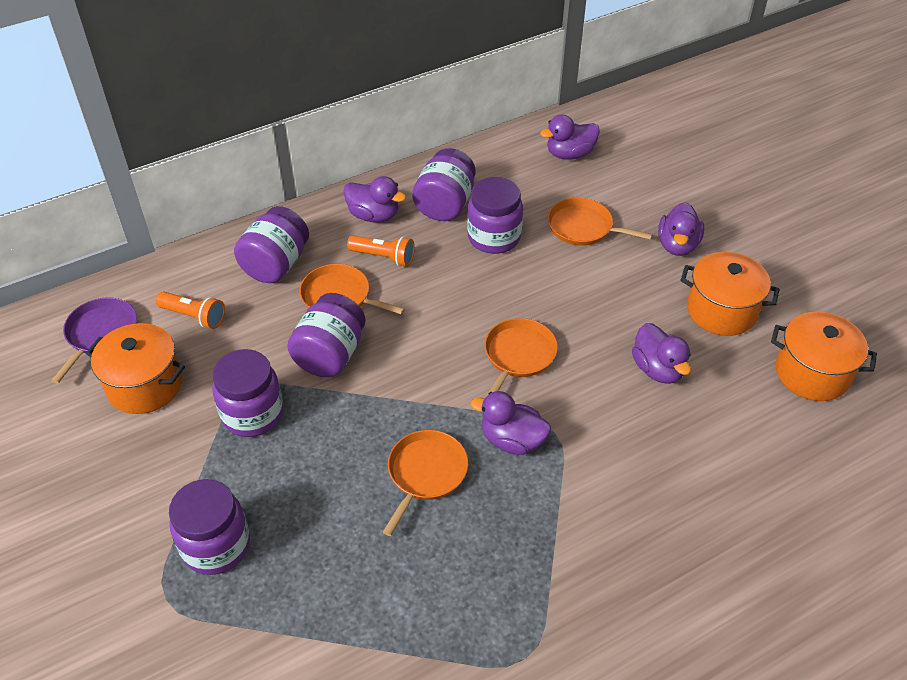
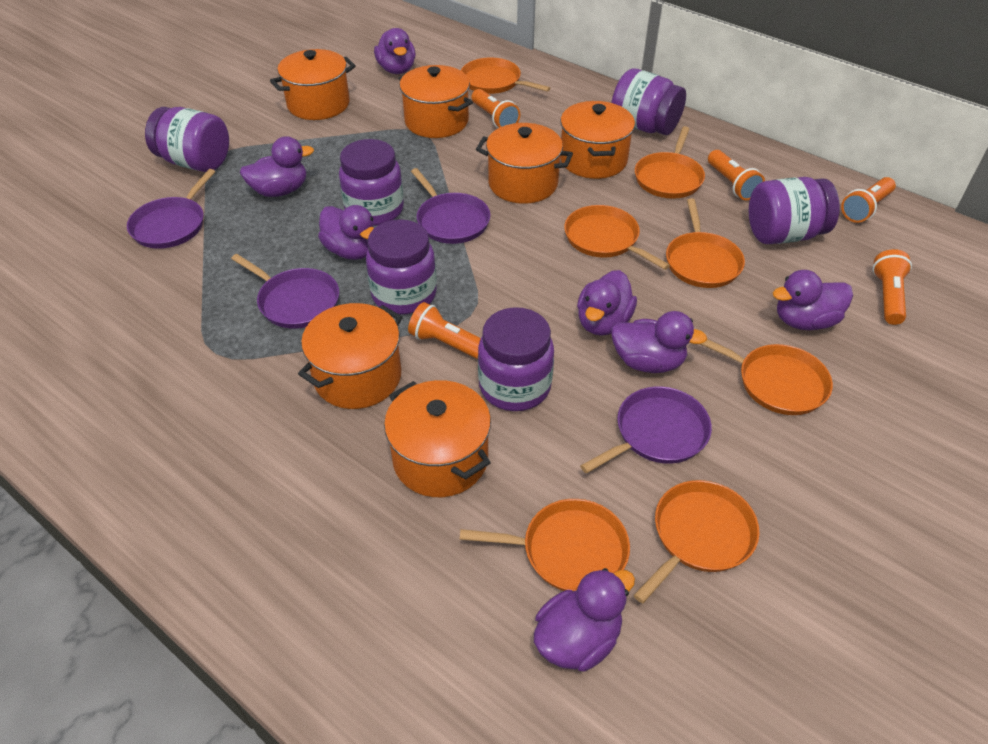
orange flashlight: 2 -> 5
orange pan: 4 -> 7
orange pot: 3 -> 6
purple duck: 5 -> 7
purple pan: 1 -> 4

